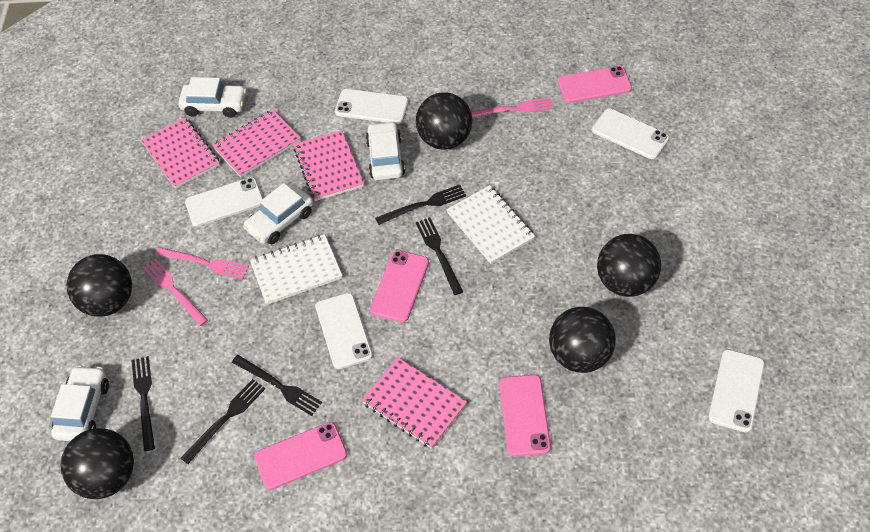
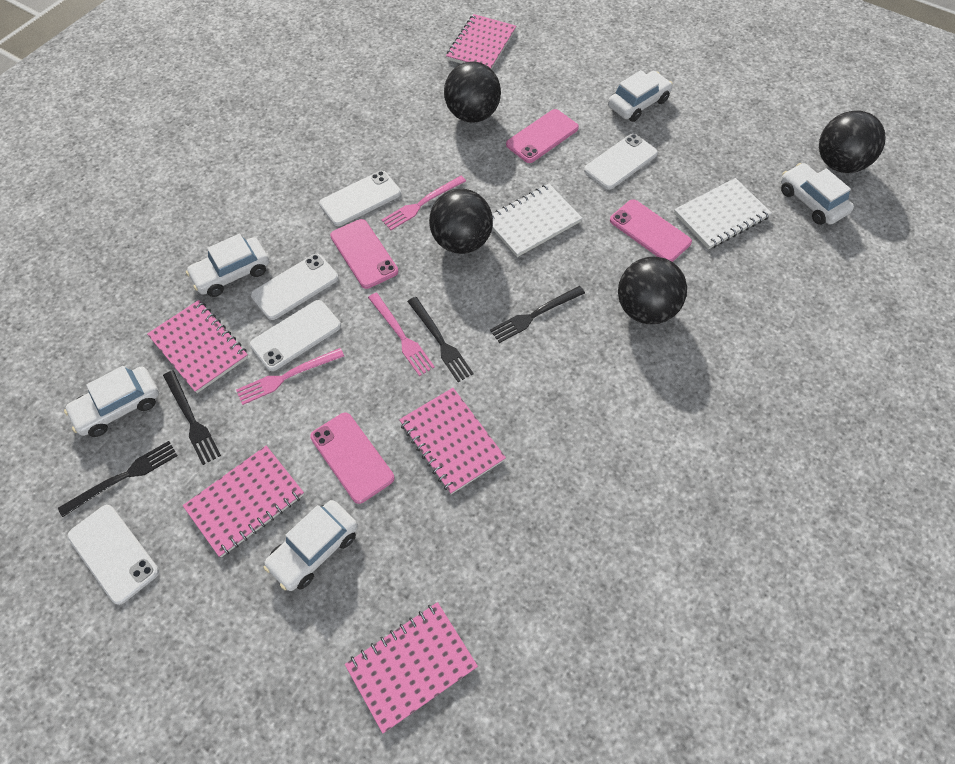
black ball: 5 -> 4
black fork: 5 -> 4
pink notebook: 4 -> 5
white car: 4 -> 5

